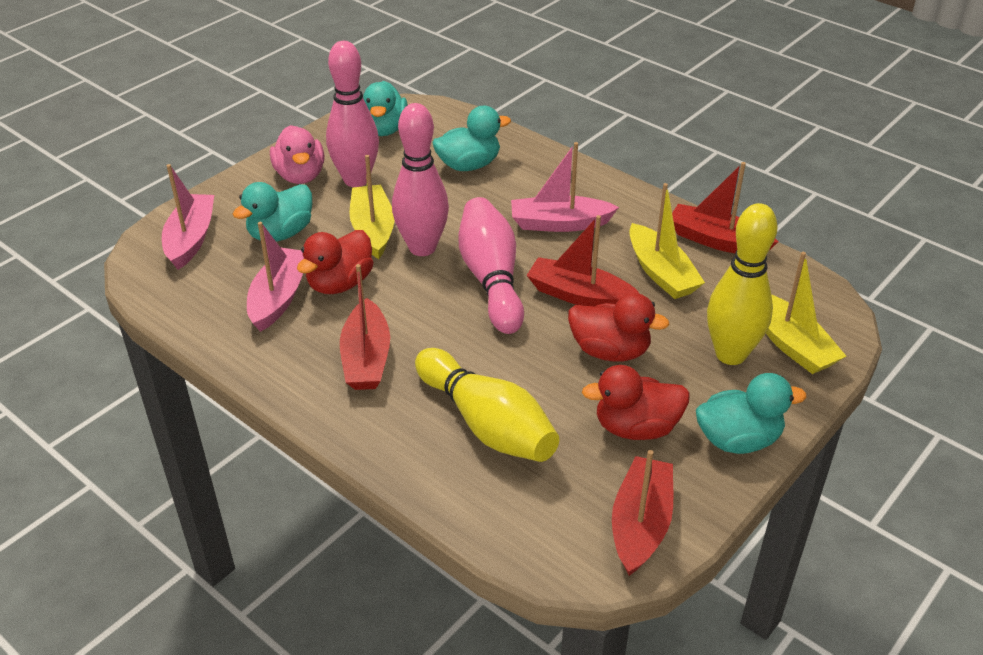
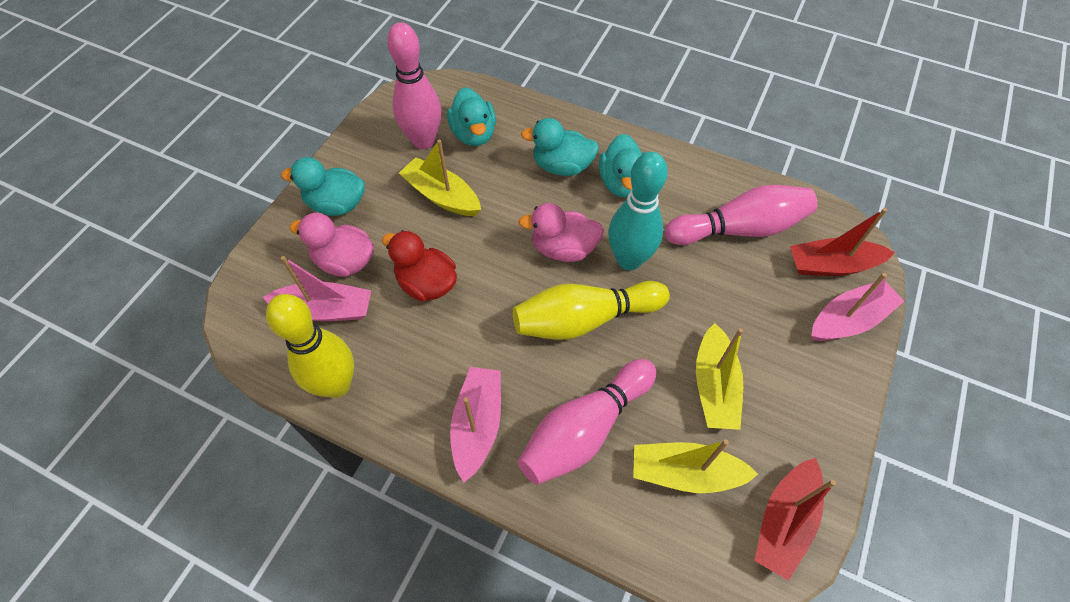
pink duck: 1 -> 2
red boat: 4 -> 2
red duck: 3 -> 1
turquoise bowling pin: 0 -> 1

